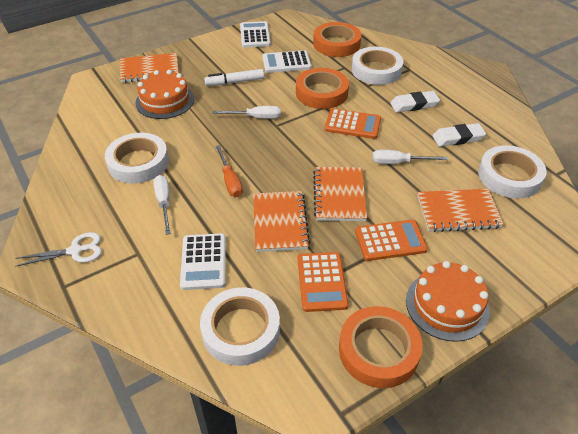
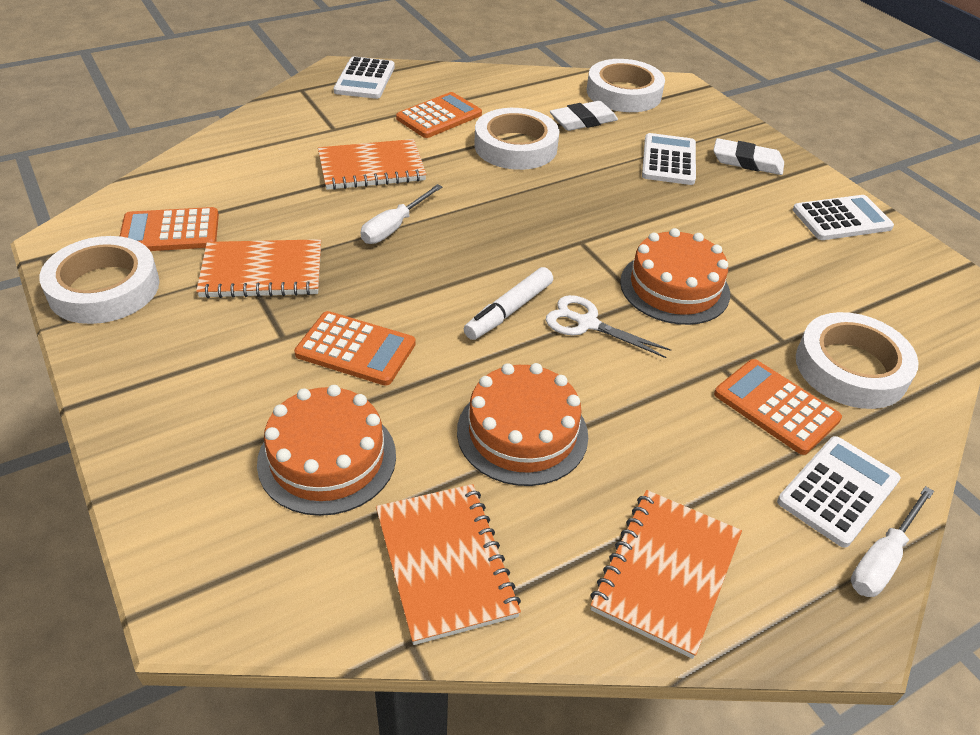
orange cake: 2 -> 3
orange calculator: 3 -> 4
orange screwdriver: 1 -> 0
orange tape: 3 -> 0
white calculator: 3 -> 4
white screwdriver: 3 -> 2

